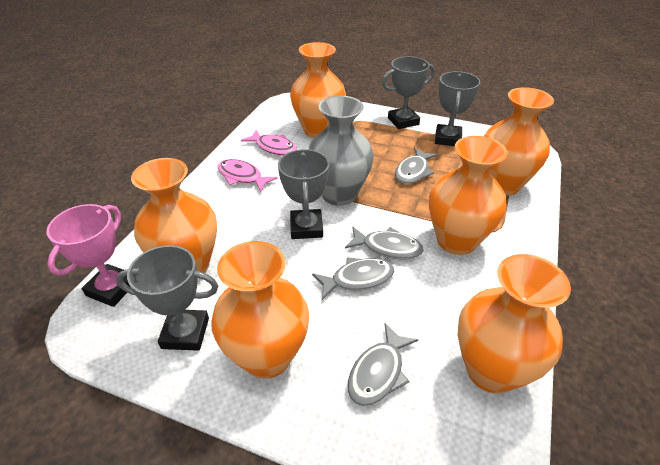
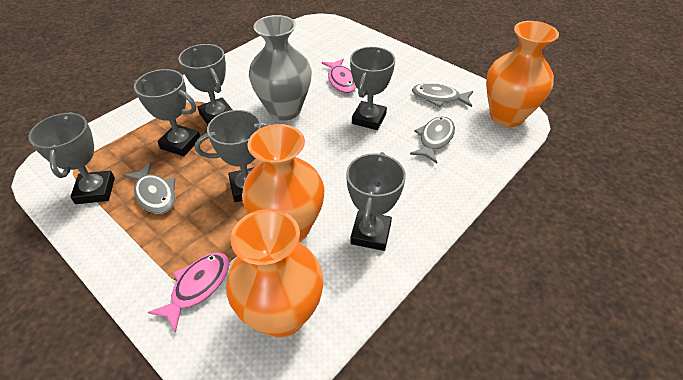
grey fish: 4 -> 3
grey trophy: 4 -> 6
orange vase: 6 -> 3
pink trophy: 1 -> 0

